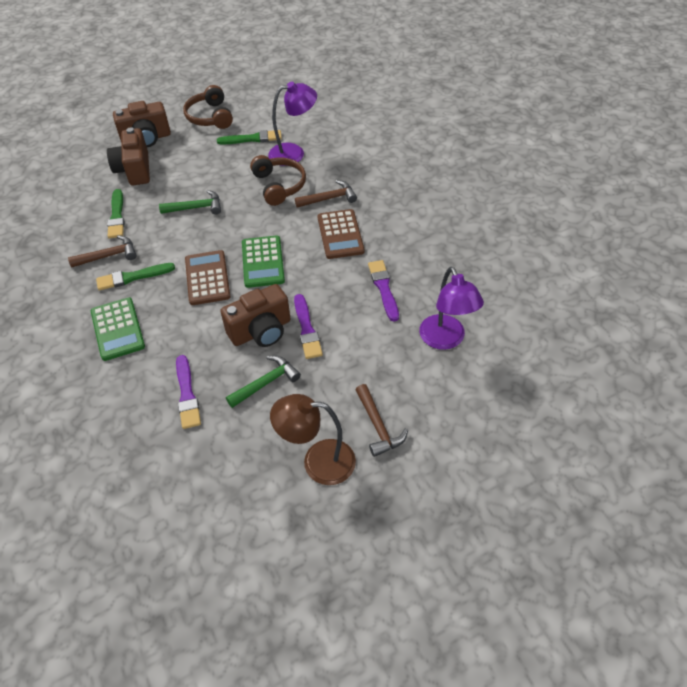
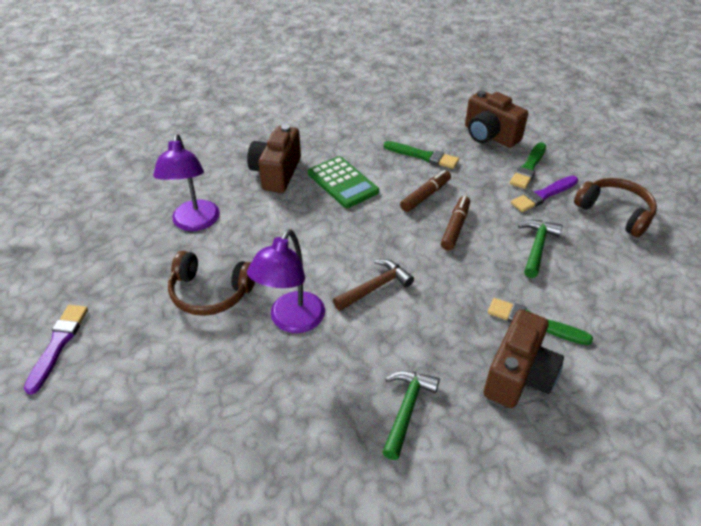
brown calculator: 2 -> 0
brown hammer: 3 -> 1
brown lamp: 1 -> 0
brown marker: 0 -> 2
green calculator: 2 -> 1
purple brush: 3 -> 2

